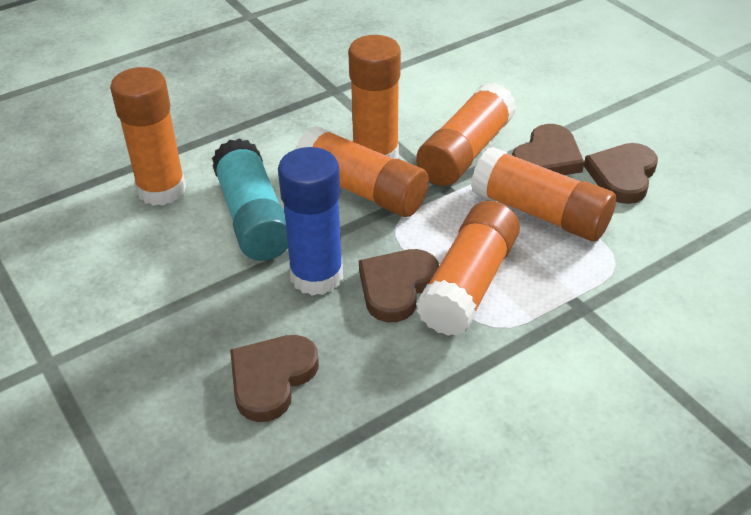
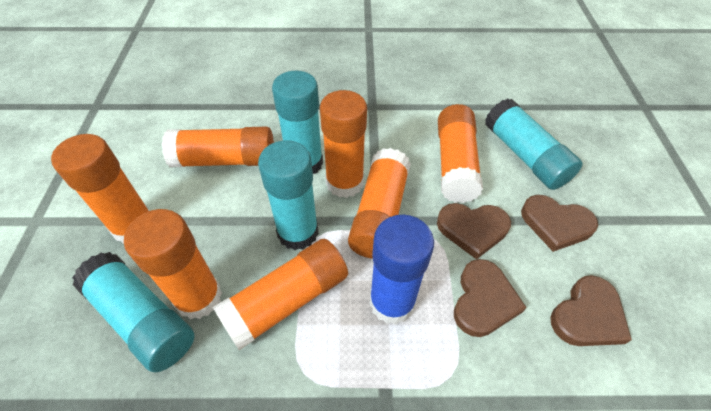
orange glue stick: 6 -> 7
turquoise glue stick: 1 -> 4

